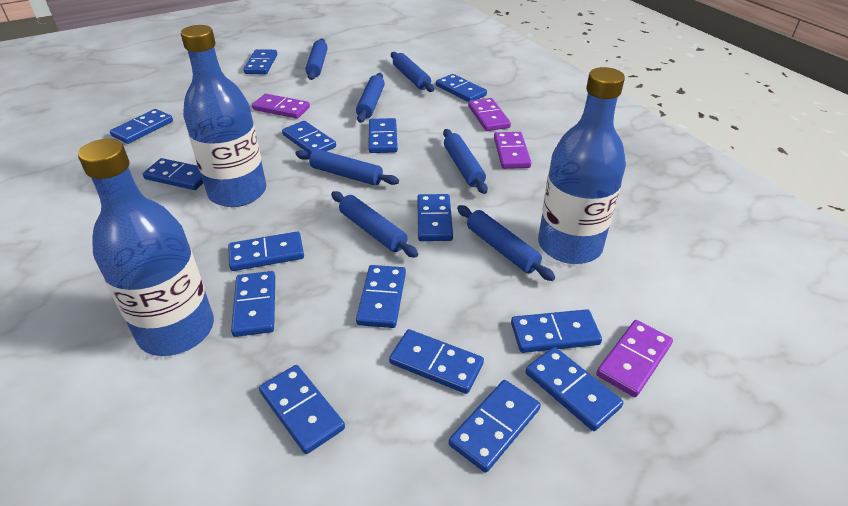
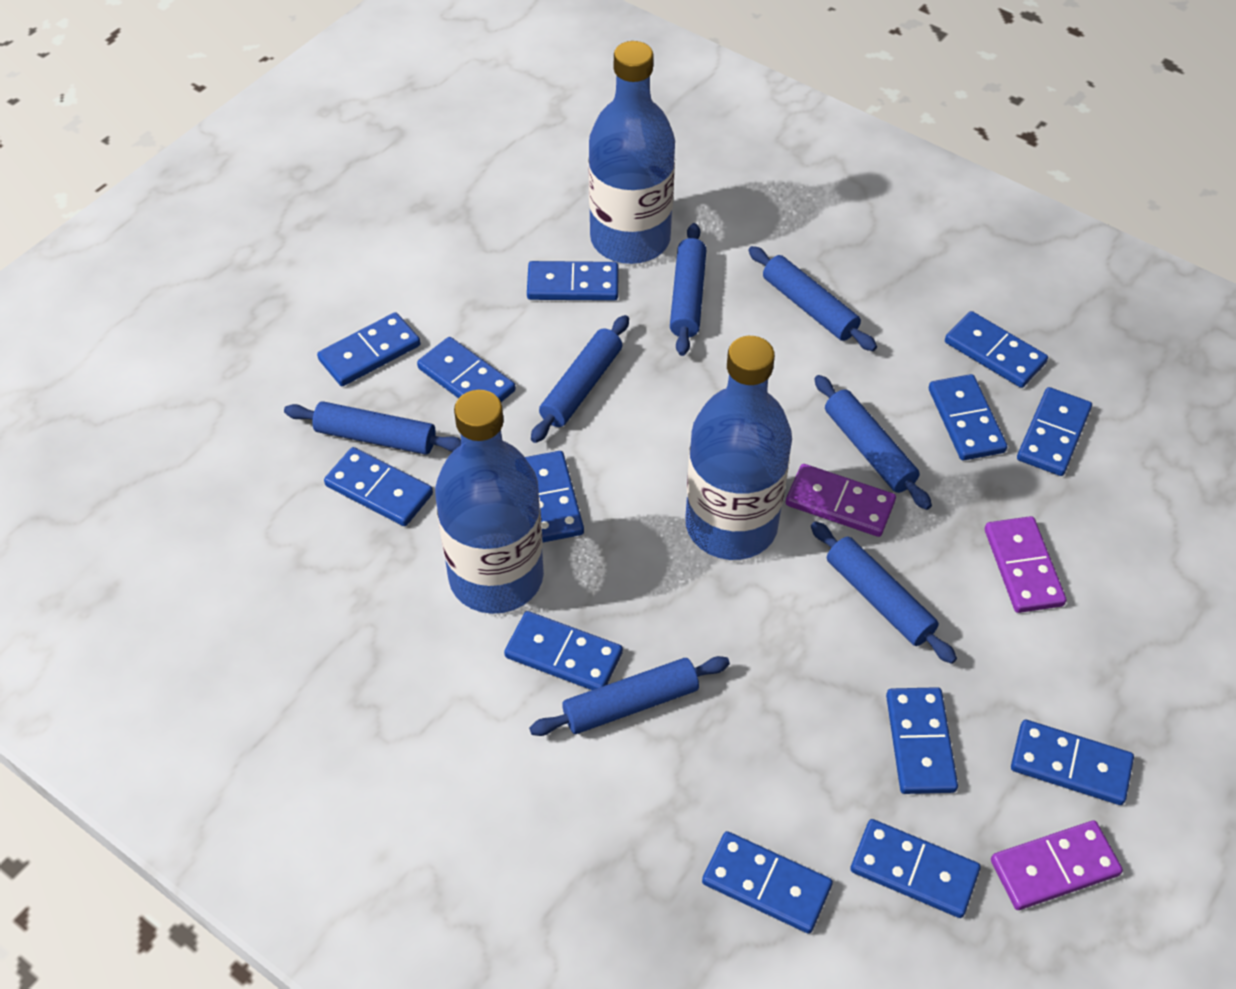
blue domino: 15 -> 13
purple domino: 4 -> 3

